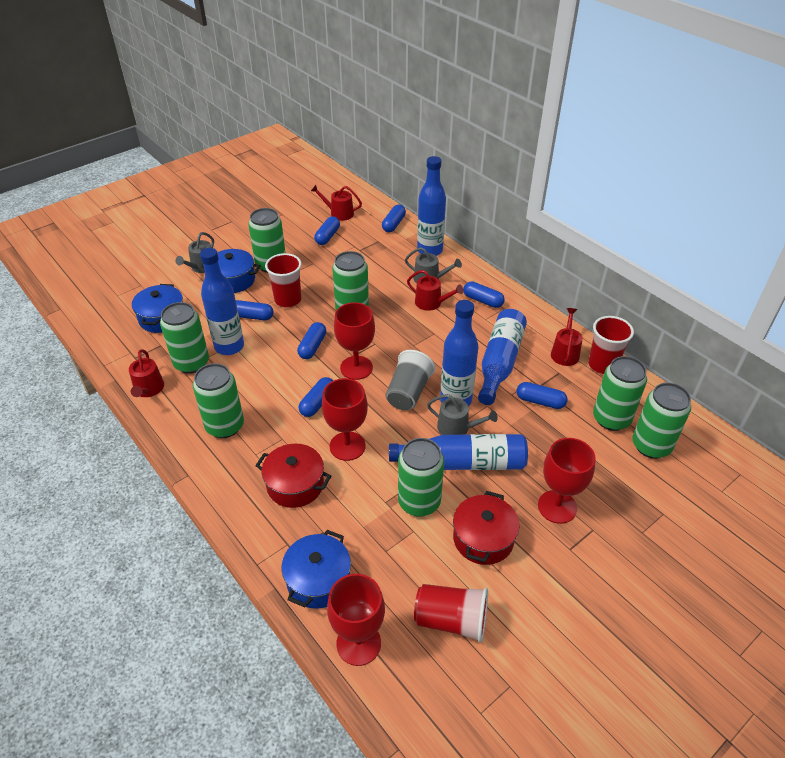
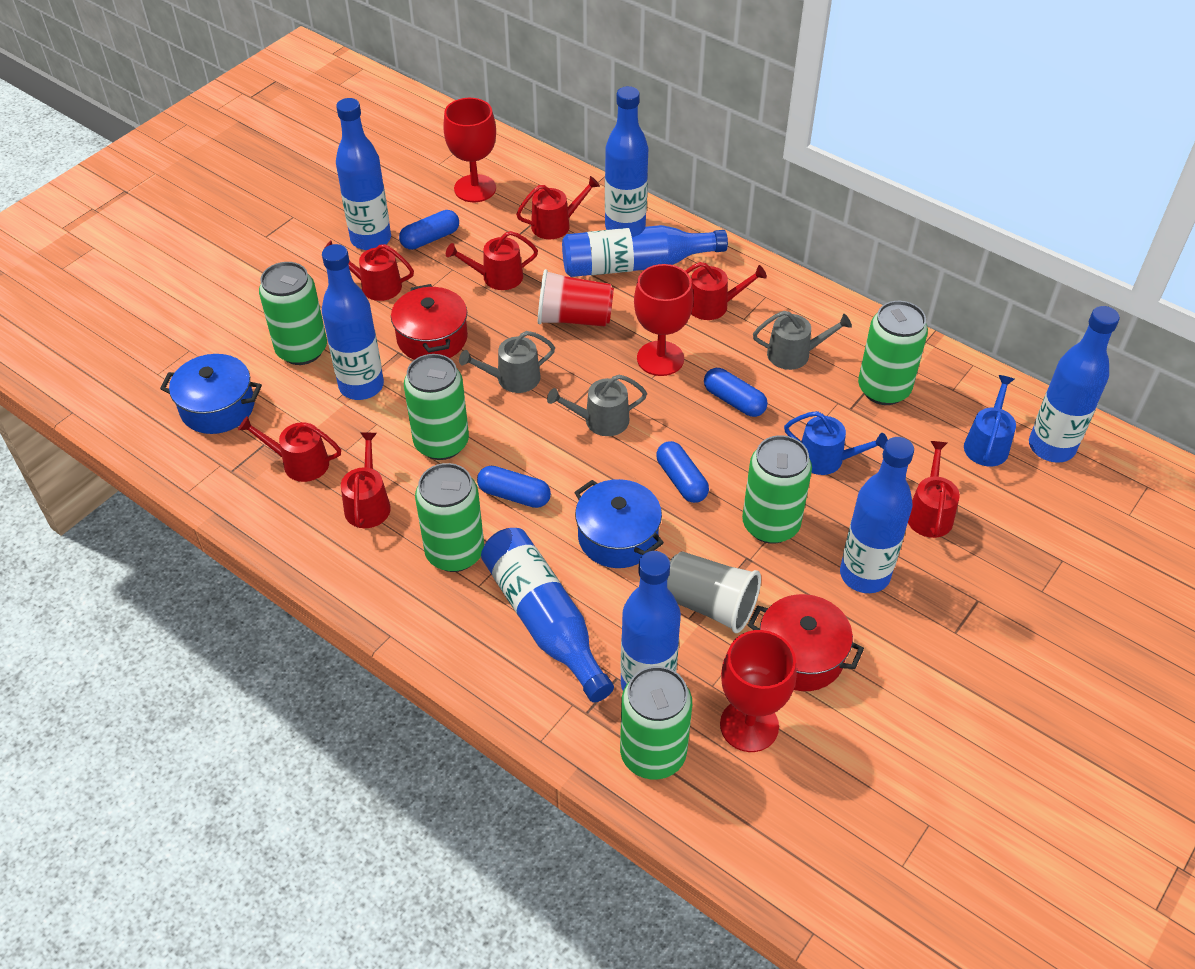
blue bottle: 5 -> 8
blue capsule: 7 -> 4
blue pot: 3 -> 2
blue watering can: 0 -> 2
green can: 7 -> 6
red cup: 3 -> 1
red goblet: 4 -> 3
red watering can: 4 -> 7

